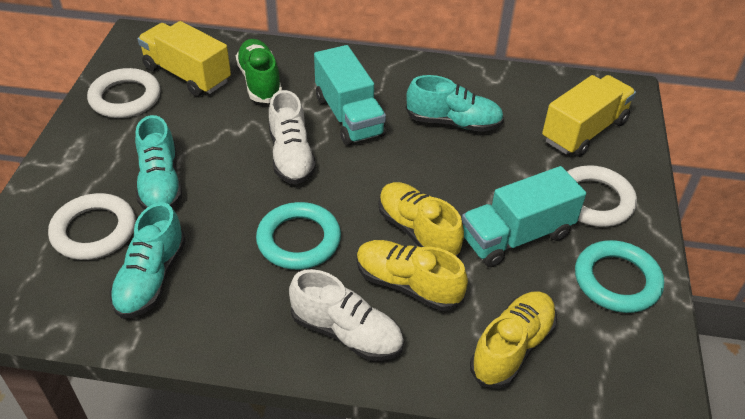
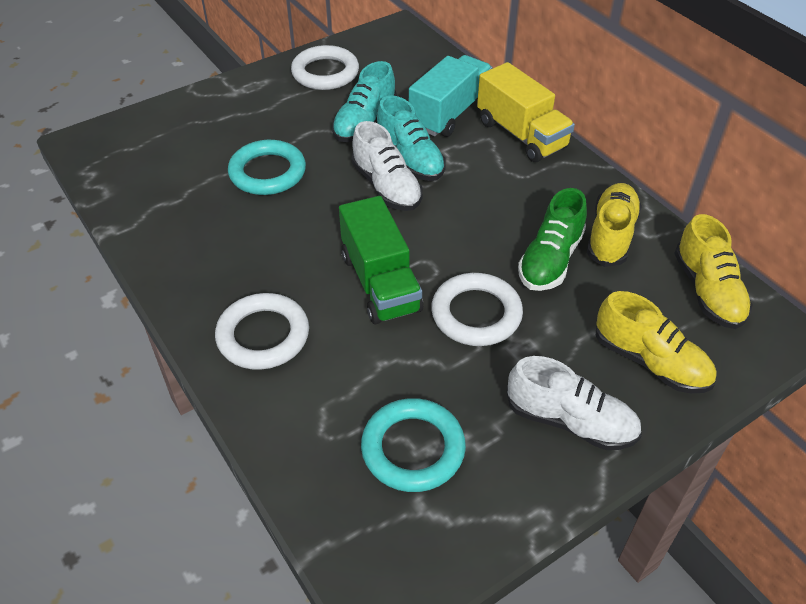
green truck: 0 -> 1
turquoise shoe: 3 -> 2
turquoise truck: 2 -> 1
yellow truck: 2 -> 1

